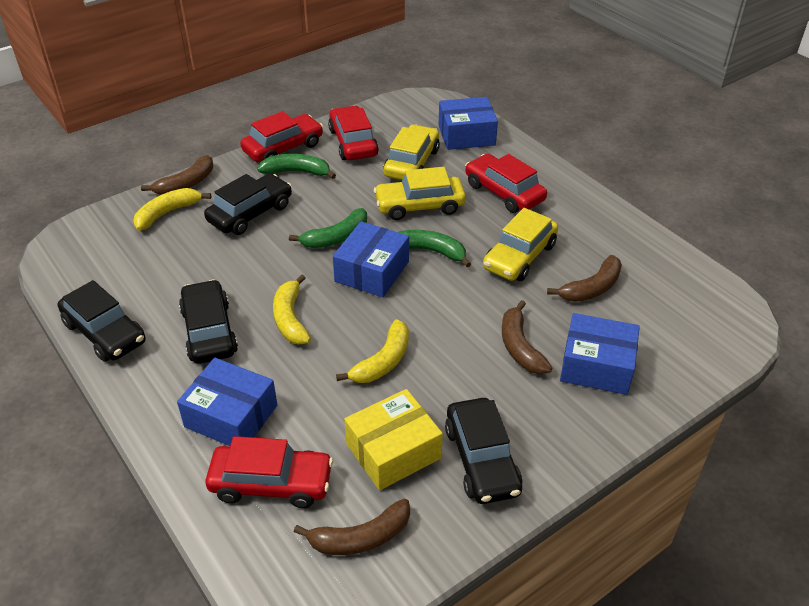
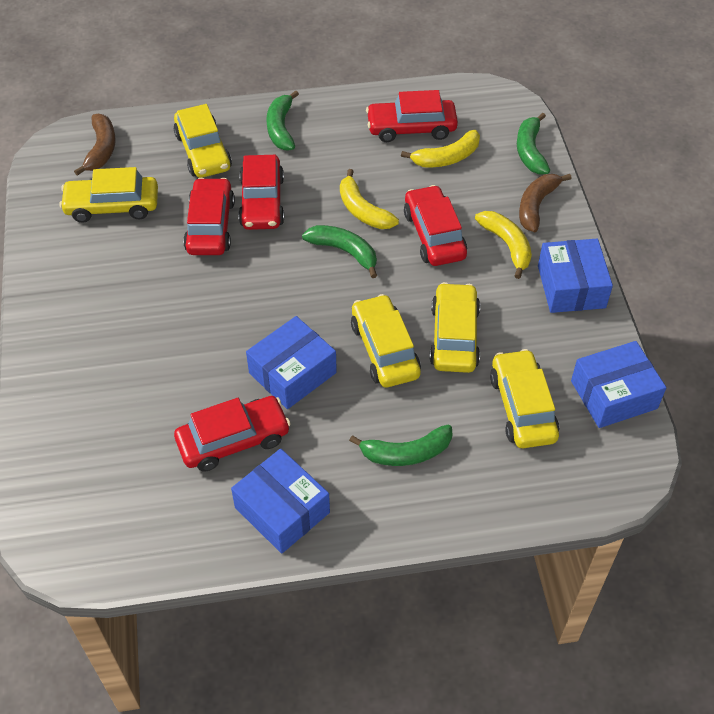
black car: 4 -> 0
brown banana: 4 -> 2
green banana: 3 -> 4
red car: 4 -> 5
yellow box: 1 -> 0
yellow car: 3 -> 5

